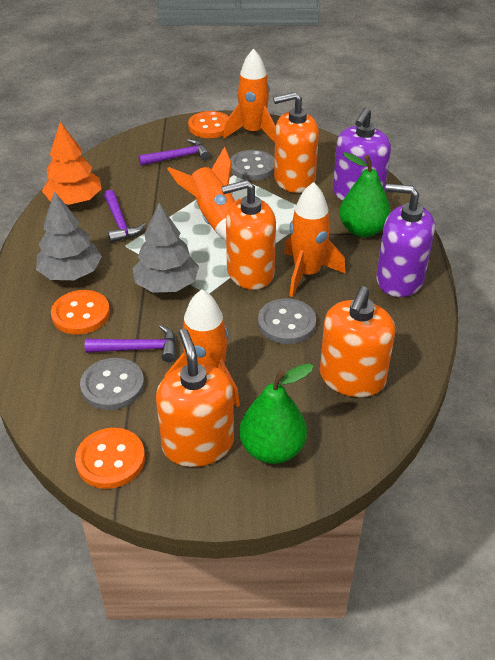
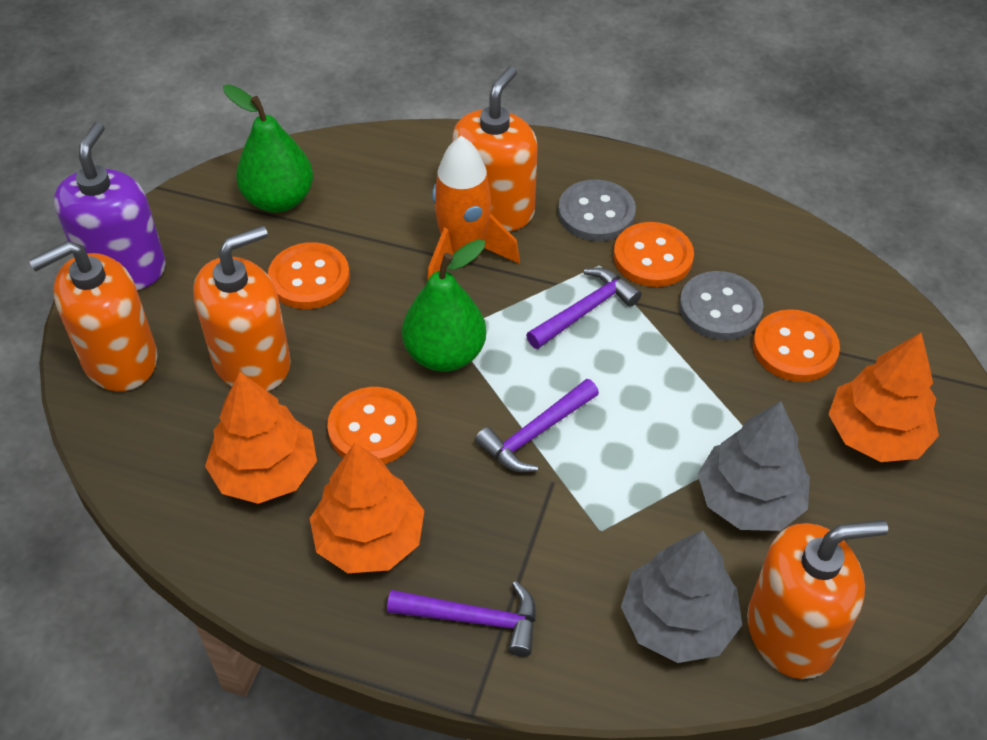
grey button: 3 -> 2
orange button: 3 -> 4
orange rocket: 4 -> 1
orange tree: 1 -> 3
purple soap dispenser: 2 -> 1

